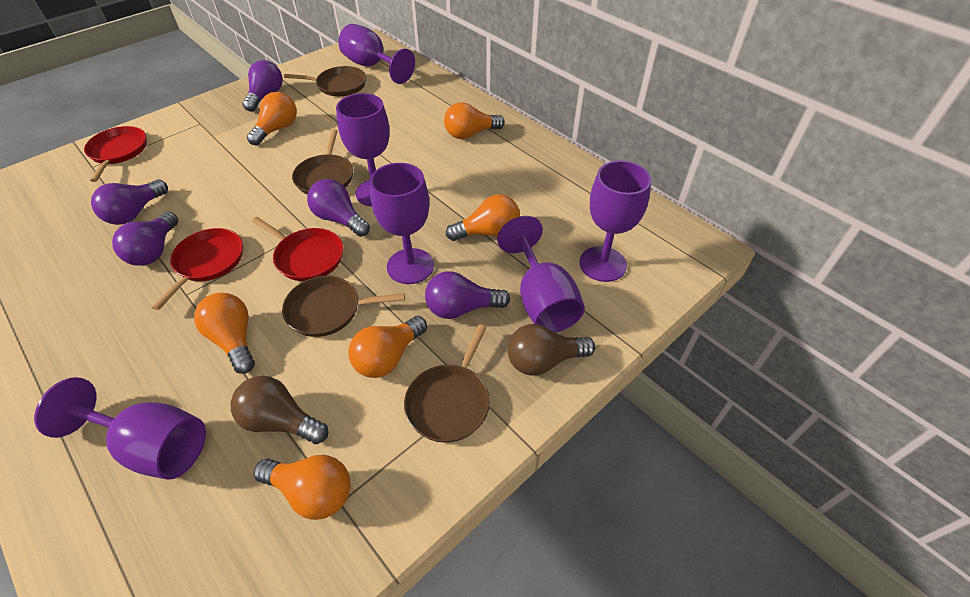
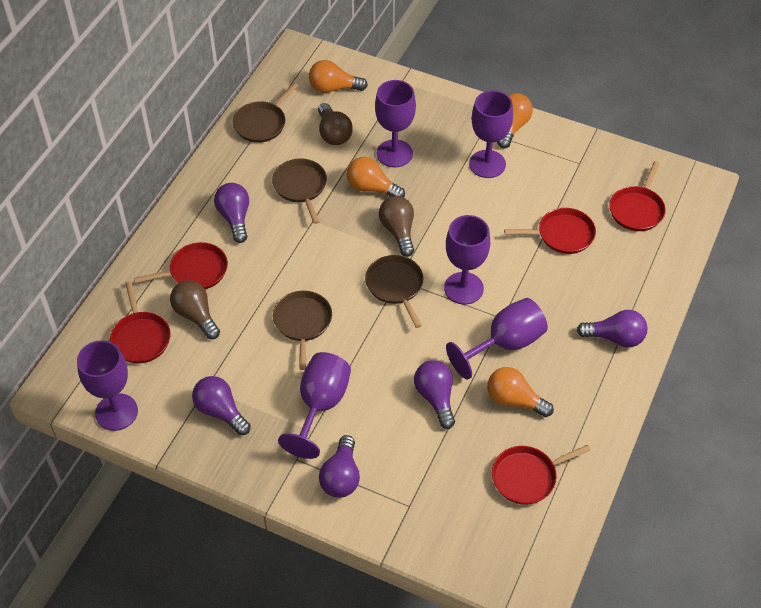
brown light bulb: 2 -> 3
orange light bulb: 6 -> 4
red pan: 3 -> 5

